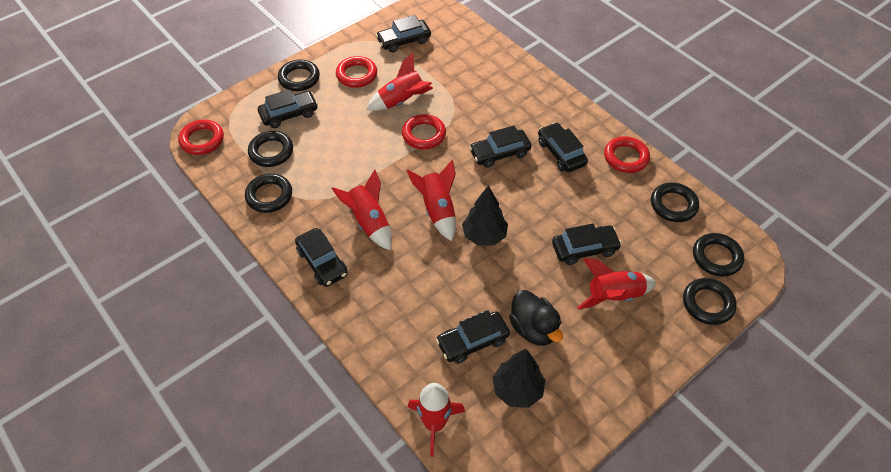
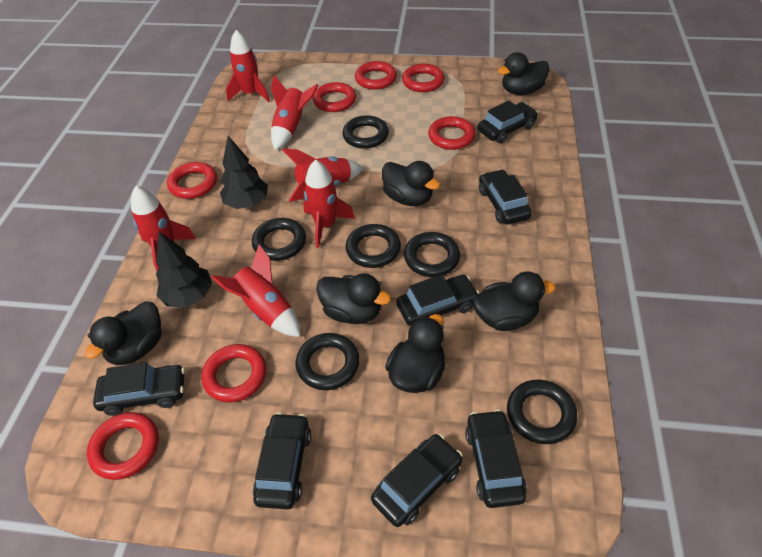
black duck: 1 -> 6
red ring: 4 -> 7
red rocket: 5 -> 6

